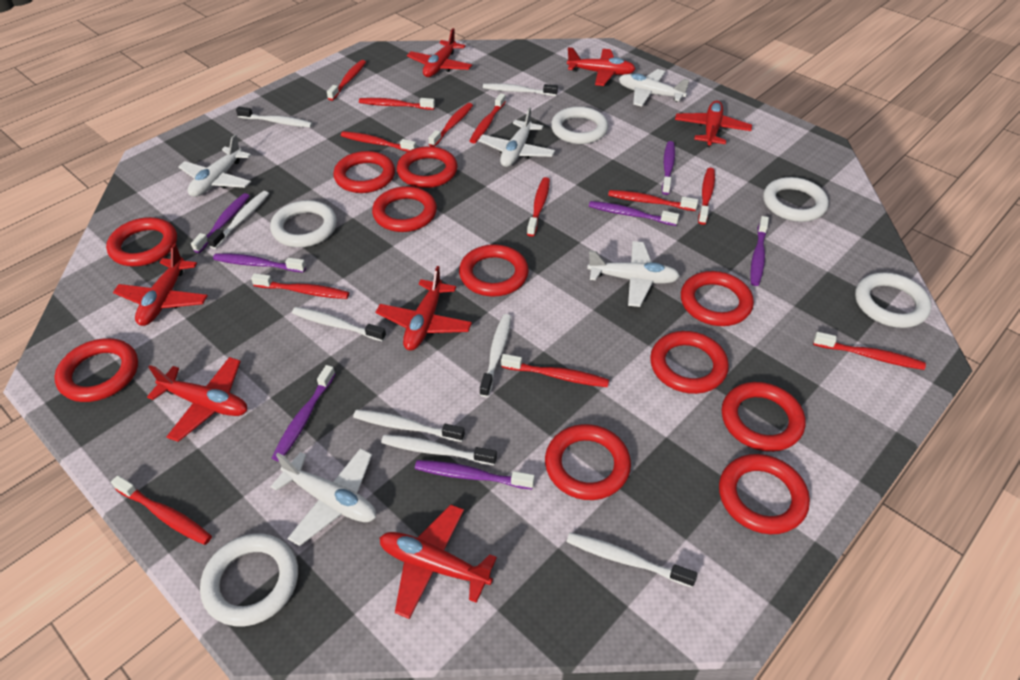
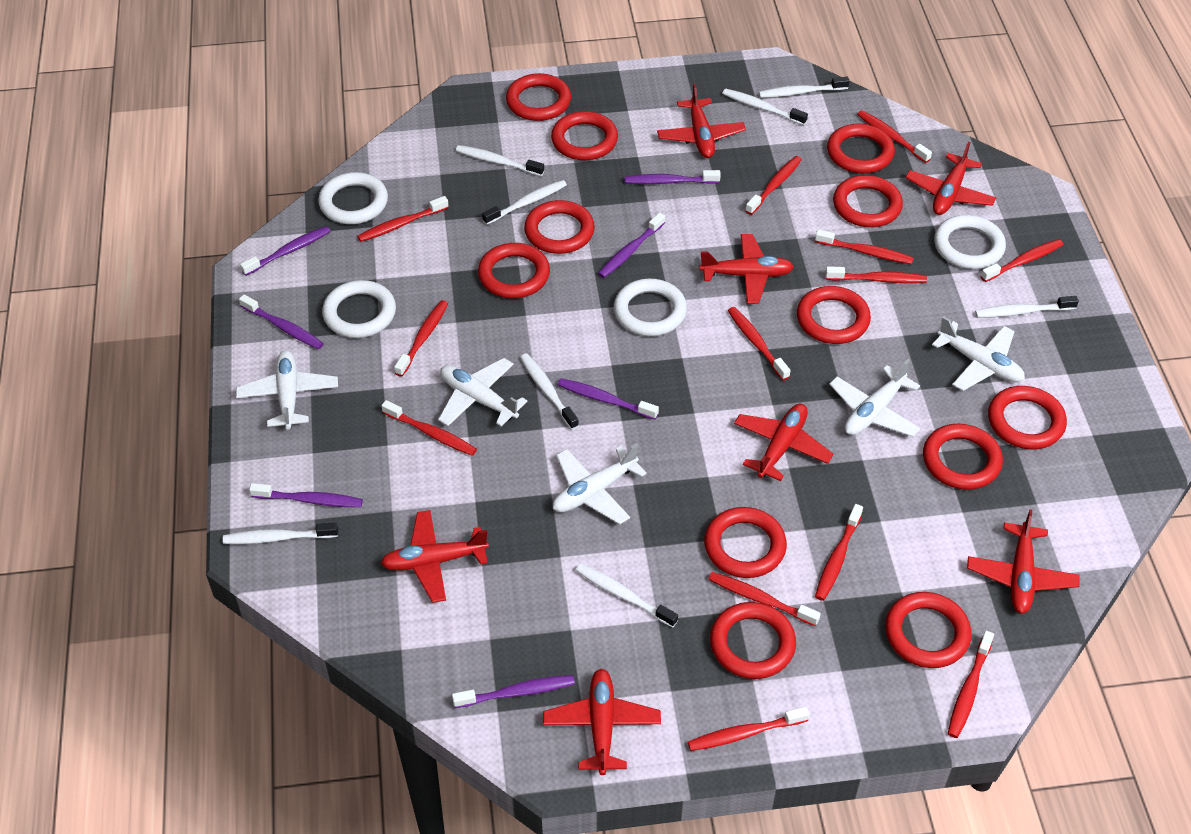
red ring: 11 -> 12
red toothbrush: 12 -> 13
white ring: 5 -> 4

